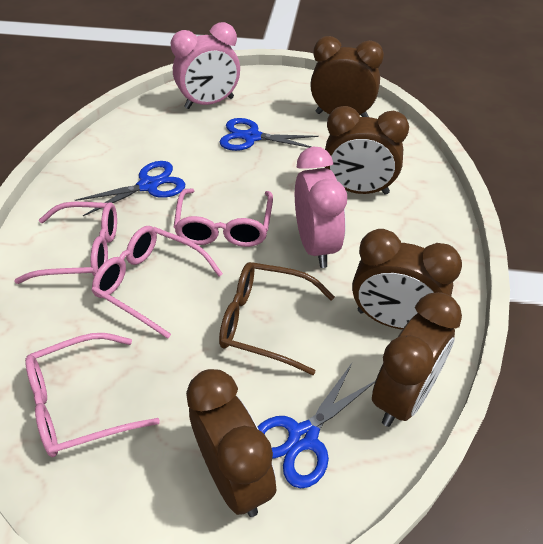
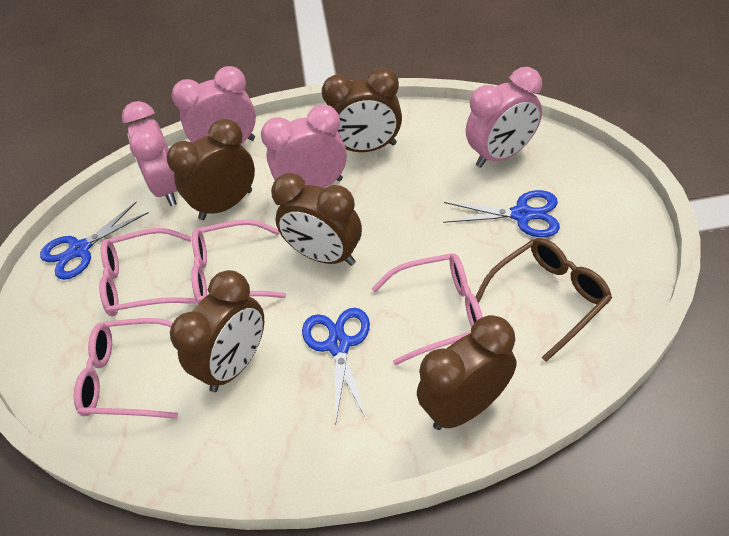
pink clock: 2 -> 4

